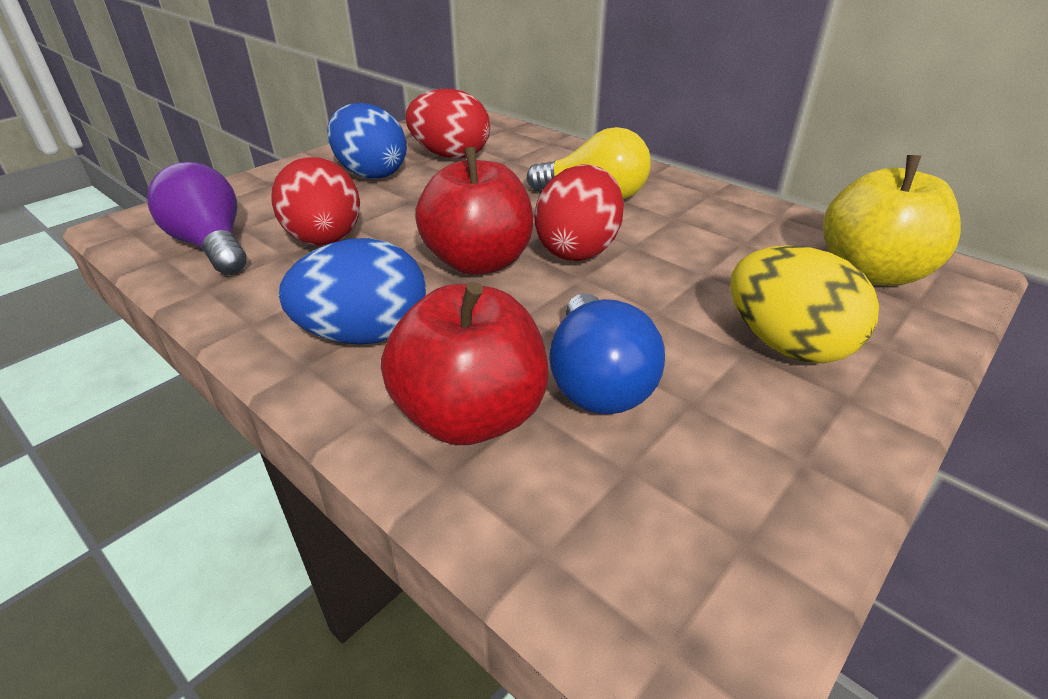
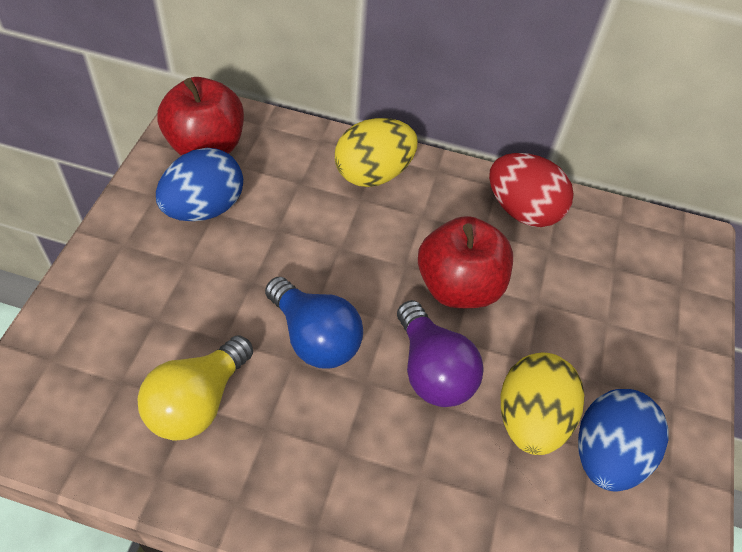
red egg: 3 -> 1
yellow apple: 1 -> 0
yellow egg: 1 -> 2

